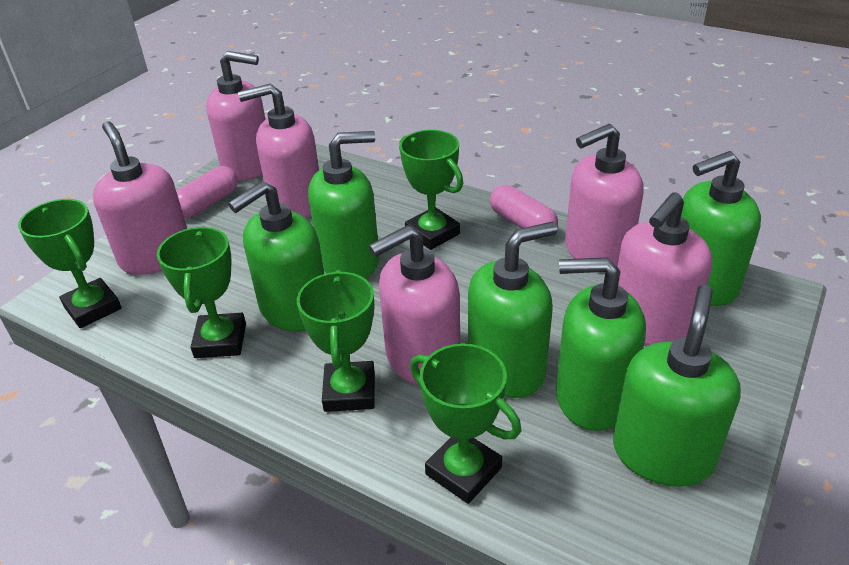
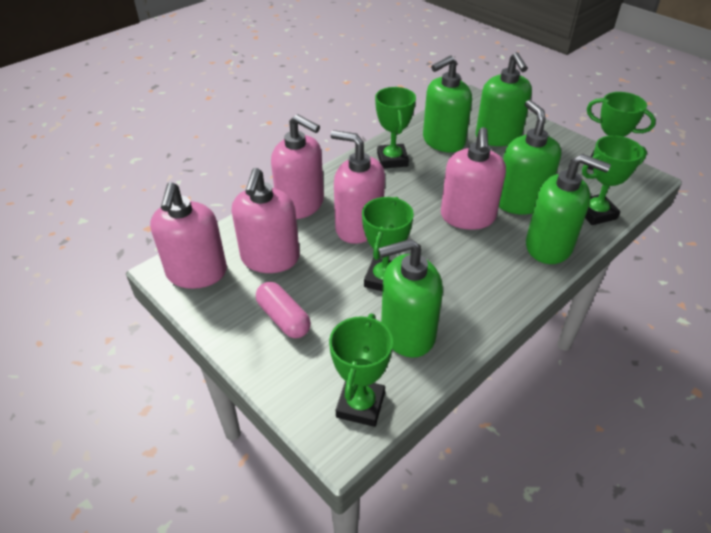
green soap dispenser: 6 -> 5
pink capsule: 2 -> 1
pink soap dispenser: 6 -> 5

